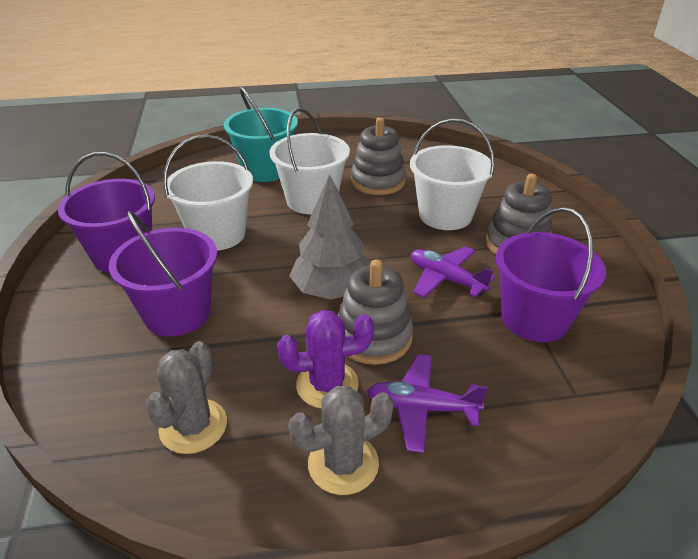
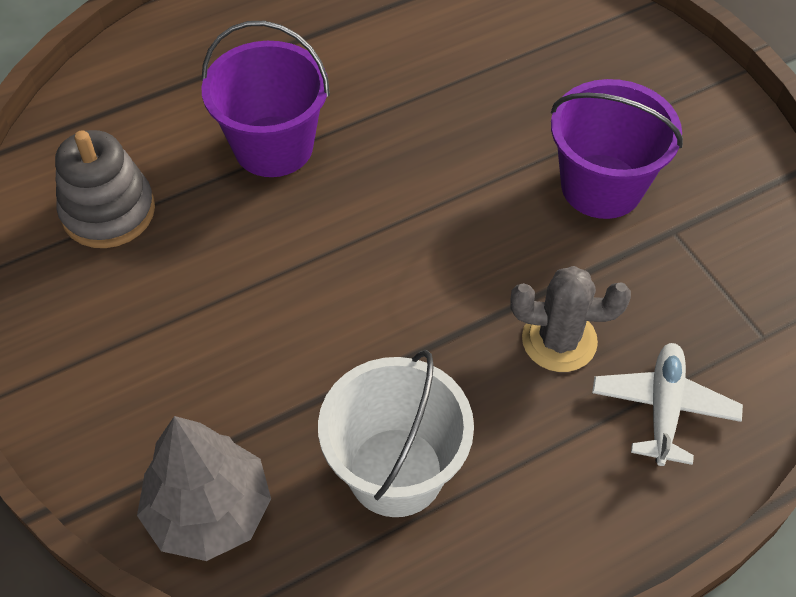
grey cactus: 2 -> 1
grey stacking toy: 3 -> 1
purple bucket: 3 -> 2
purple cactus: 1 -> 0
purple plane: 2 -> 0
turquoise bucket: 1 -> 0
white bucket: 3 -> 1
white plane: 0 -> 1

